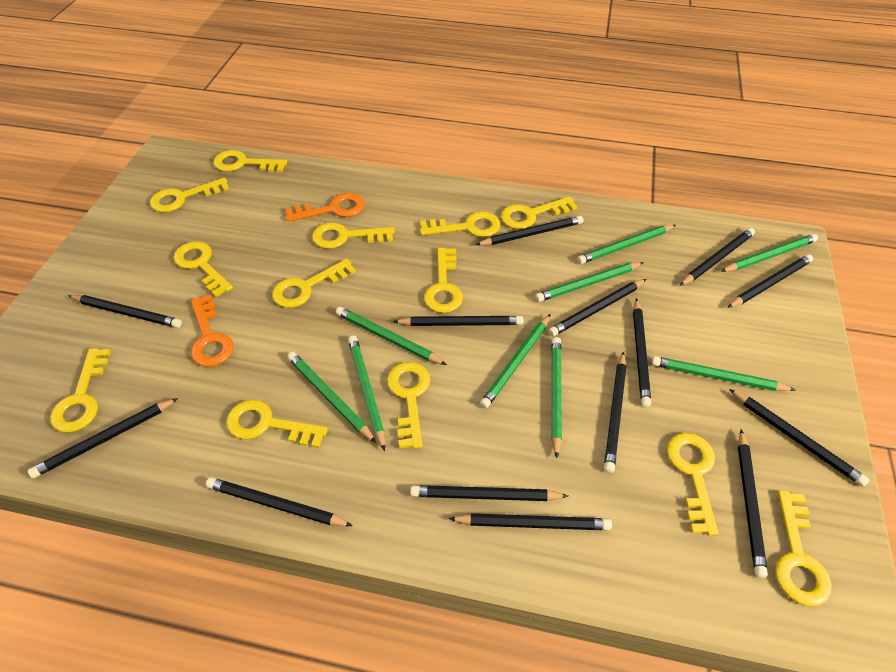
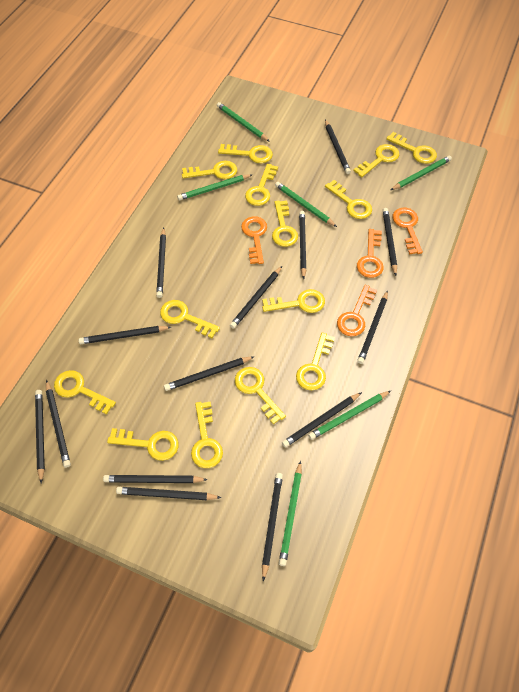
green pencil: 9 -> 6
orange key: 2 -> 4
yellow key: 13 -> 14

